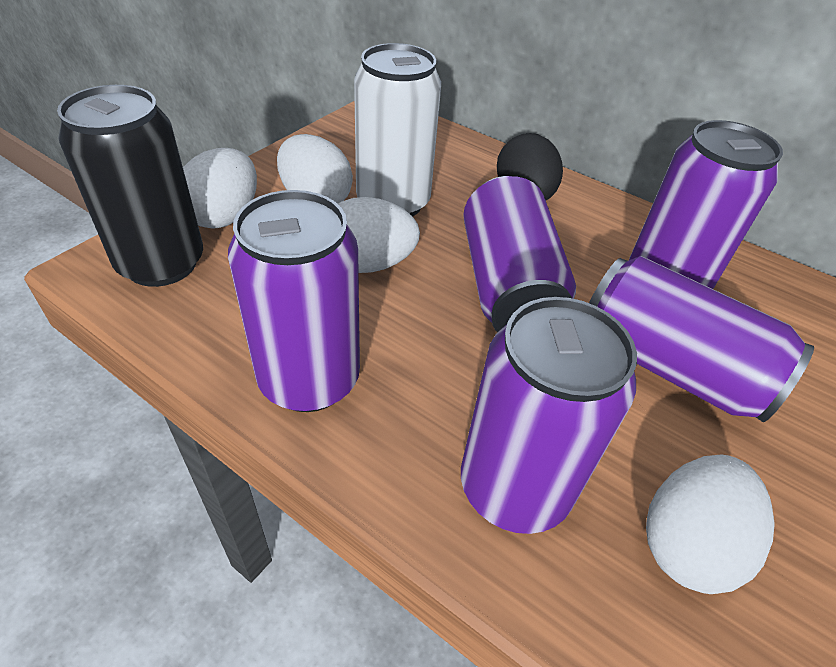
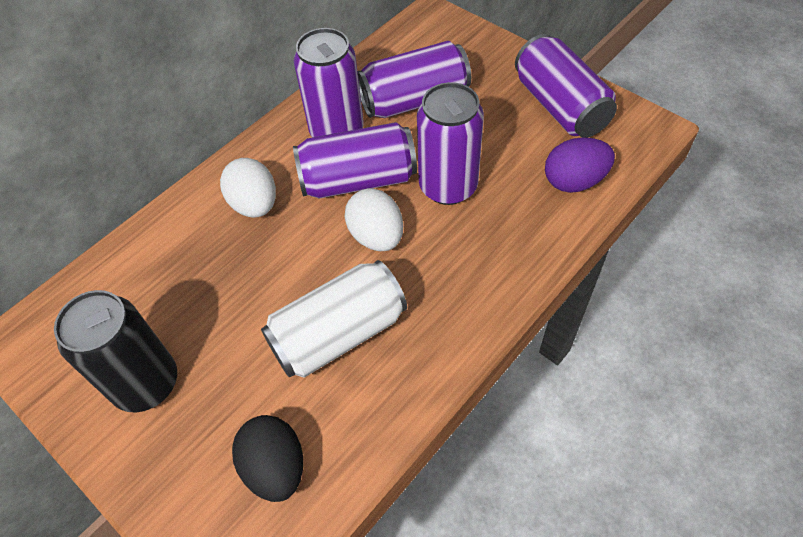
purple egg: 0 -> 1
white egg: 4 -> 2

